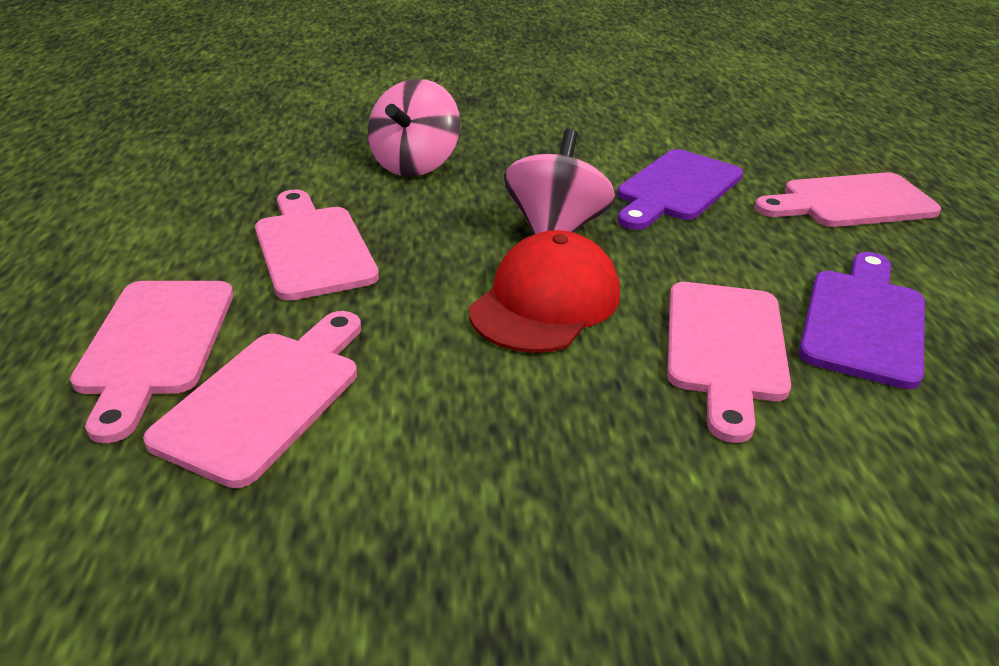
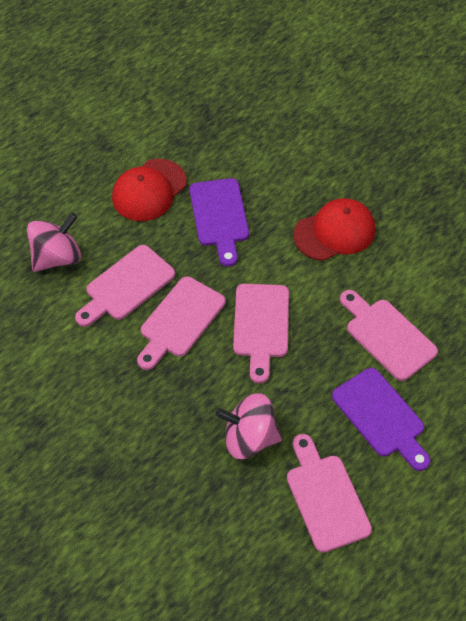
red cap: 1 -> 2

